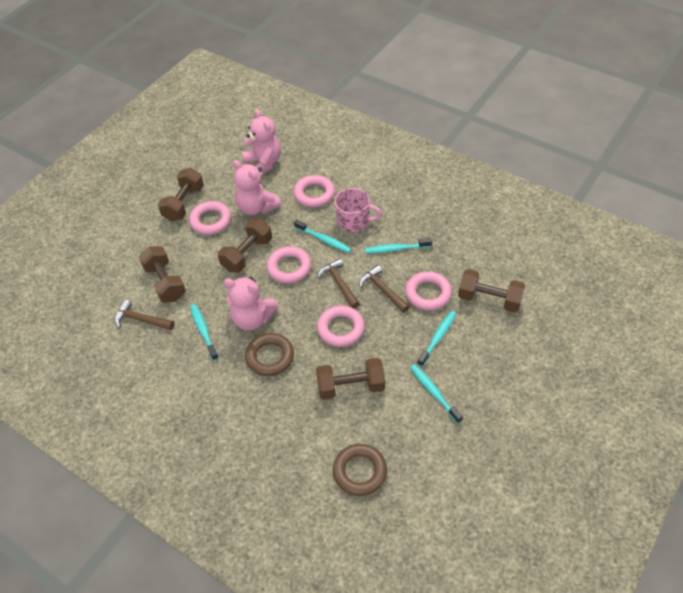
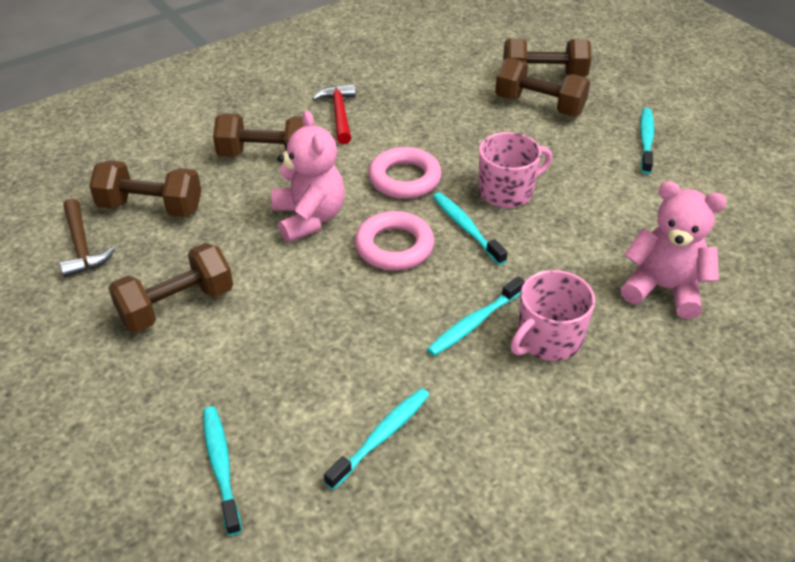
brown hammer: 3 -> 1
brown ring: 2 -> 0
pink mug: 1 -> 2
pink ring: 5 -> 2
pink teddy bear: 3 -> 2
red hammer: 0 -> 1

